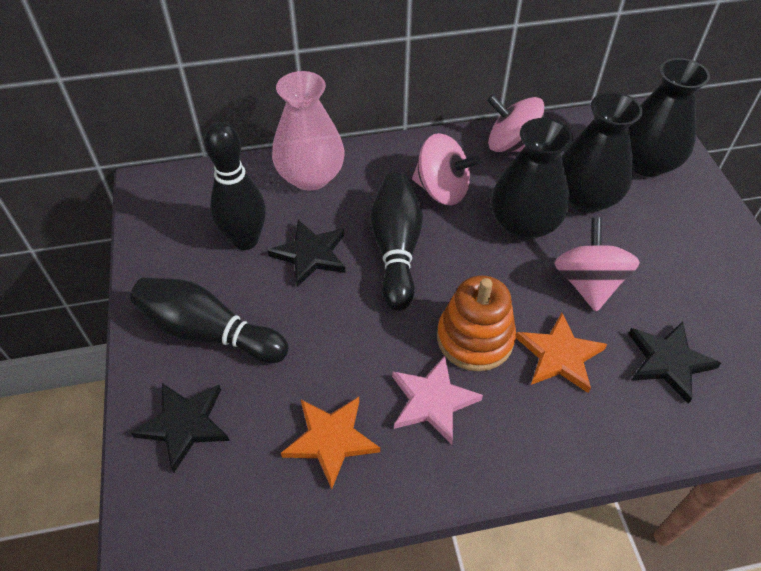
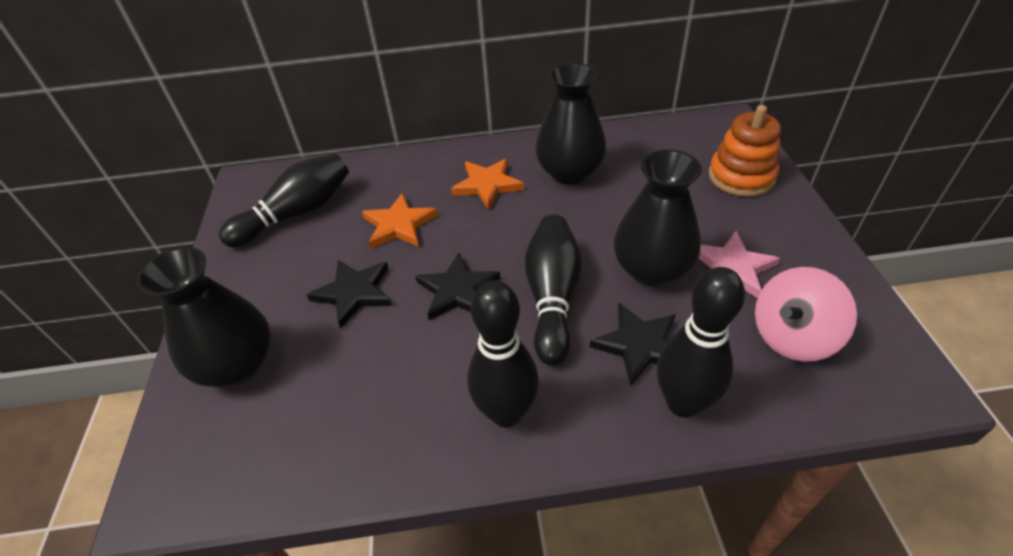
black bowling pin: 3 -> 4
pink spinning top: 3 -> 1
pink vase: 1 -> 0

